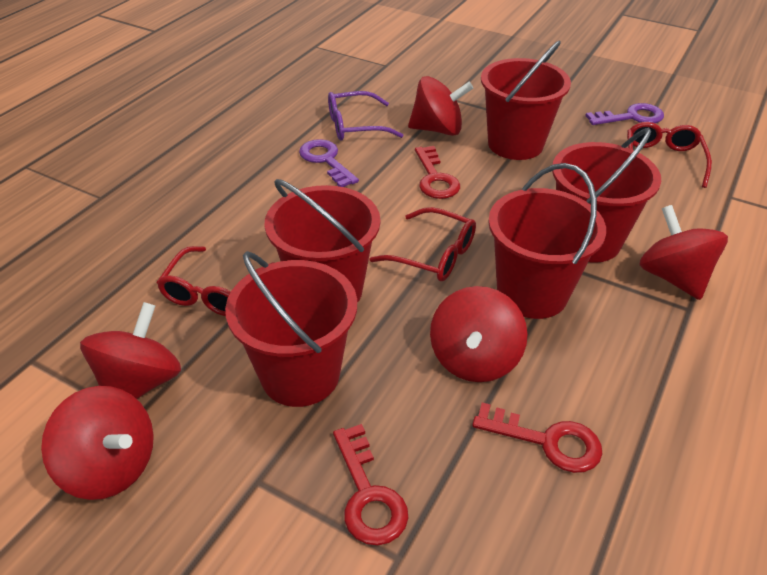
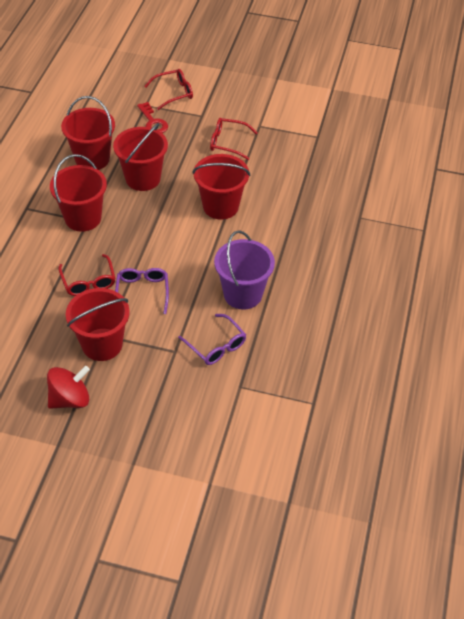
purple bucket: 0 -> 1
purple glasses: 1 -> 2
purple key: 2 -> 0
red key: 3 -> 1
red spinning top: 5 -> 1

